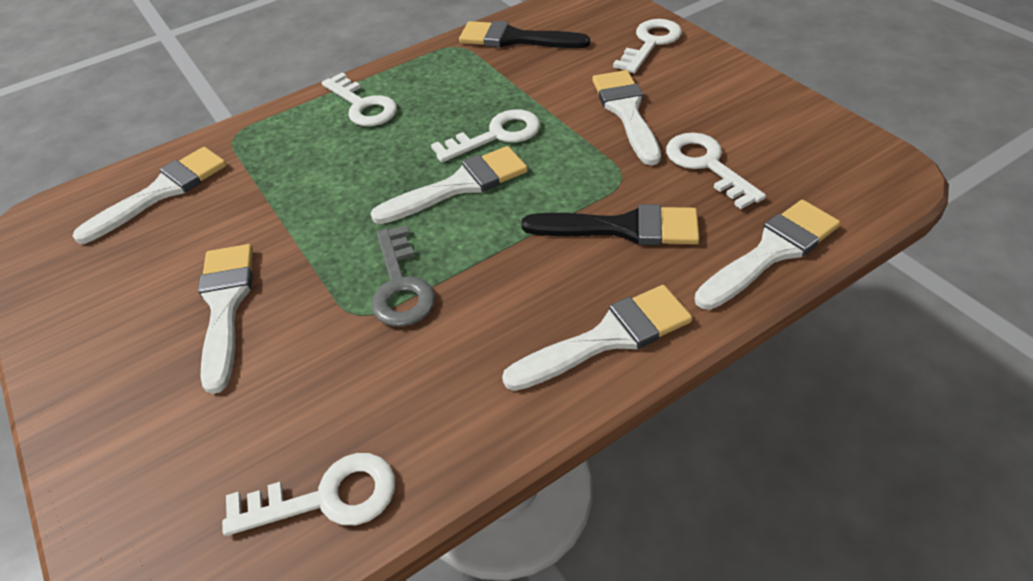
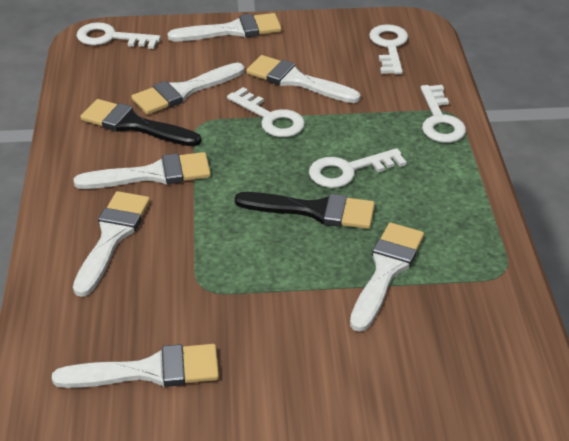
grey key: 1 -> 0
white brush: 6 -> 7

